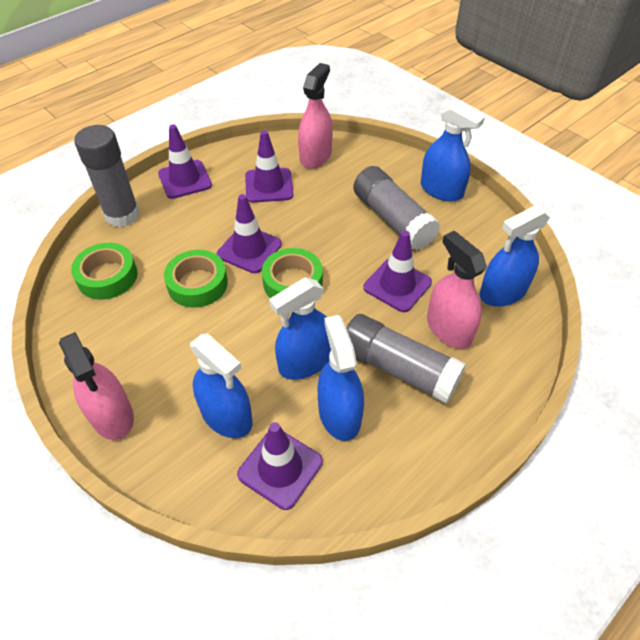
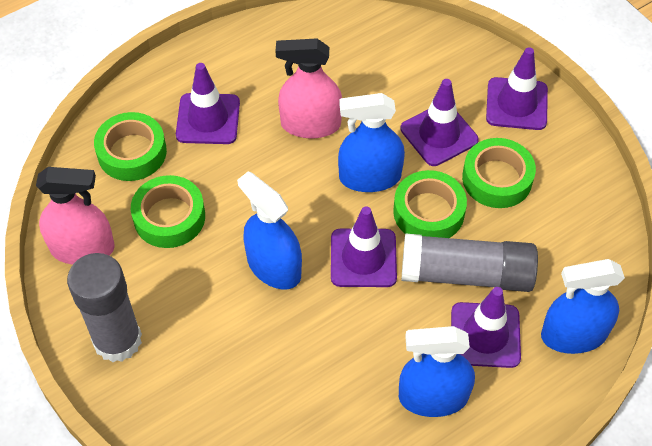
blue spray bottle: 5 -> 4
green tape: 3 -> 4
grey glue stick: 3 -> 2
pink spray bottle: 3 -> 2

